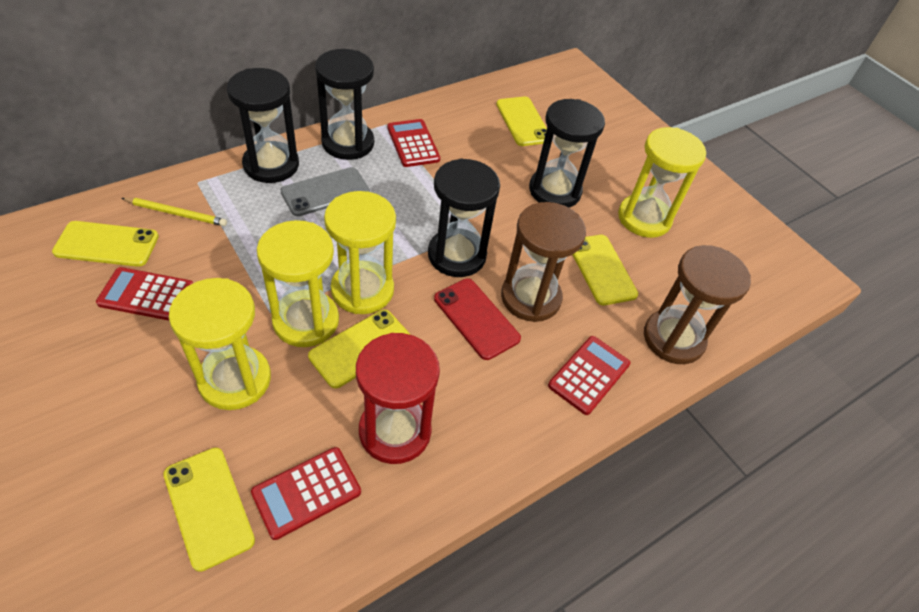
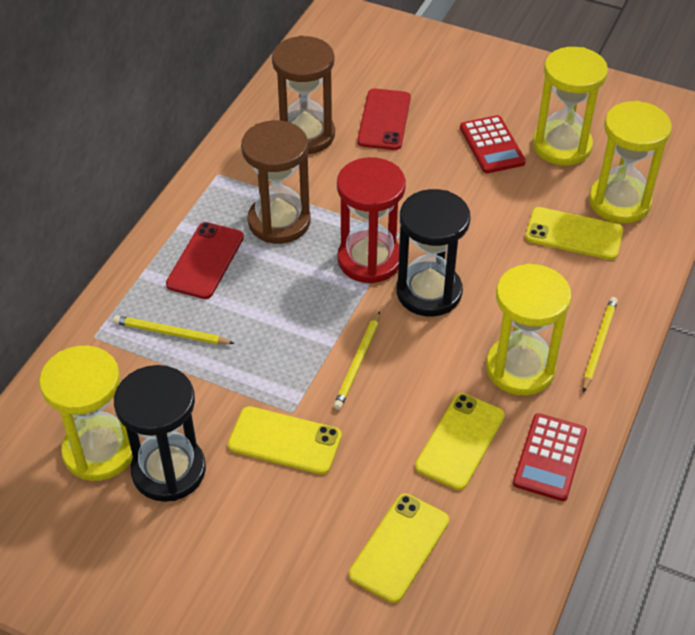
black hourglass: 4 -> 2
grey phone: 1 -> 0
red calculator: 4 -> 2
red phone: 1 -> 2
yellow pencil: 1 -> 3
yellow phone: 5 -> 4

